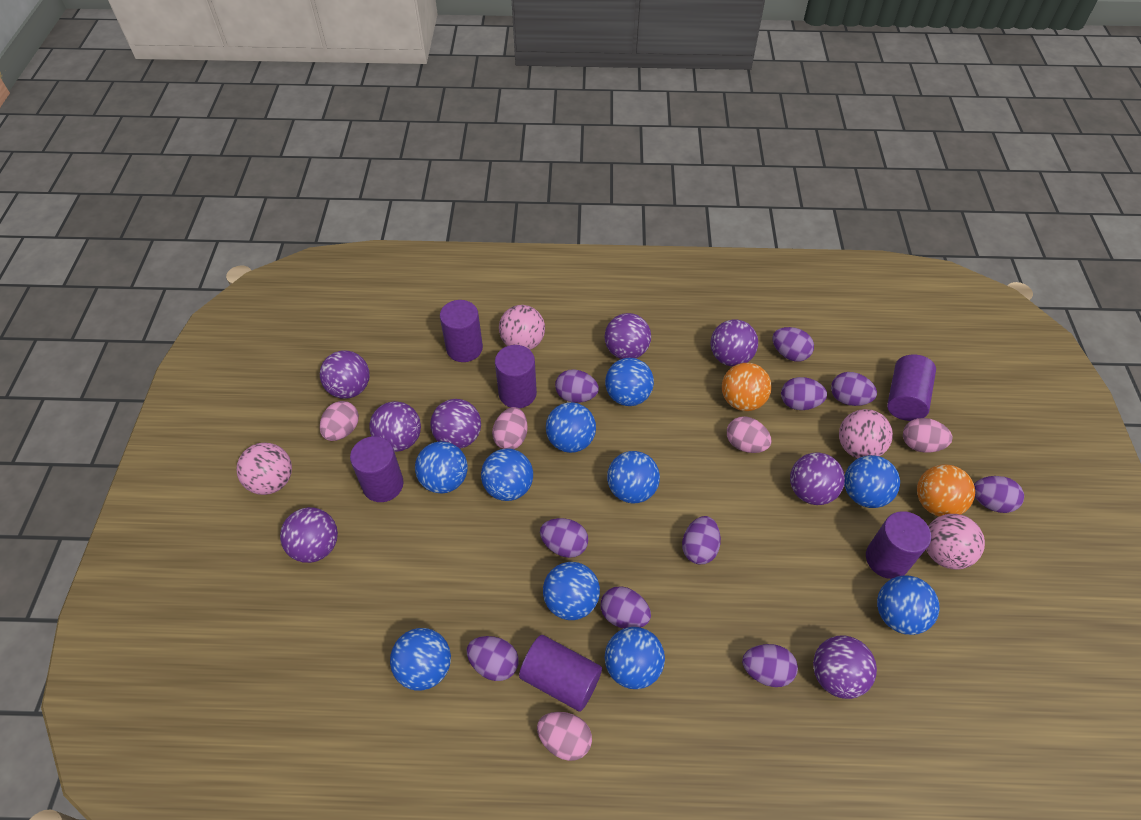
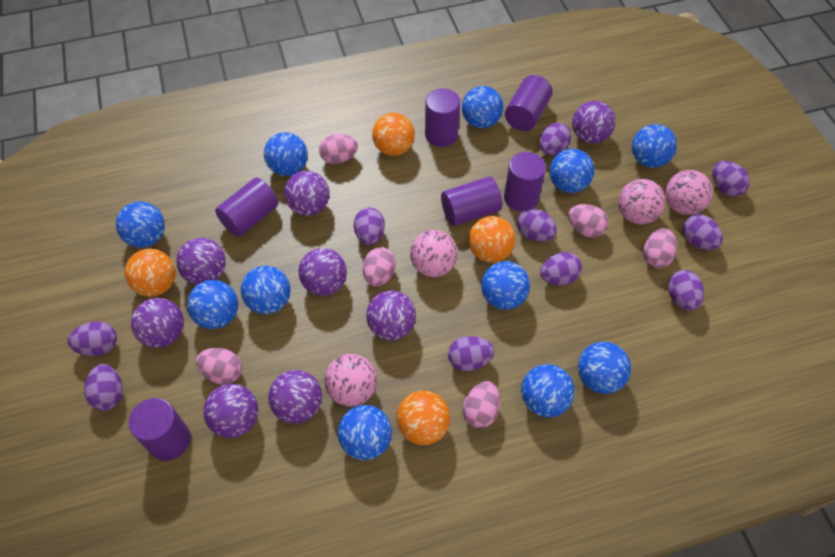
blue ball: 10 -> 11
orange ball: 2 -> 4
pink egg: 5 -> 6

